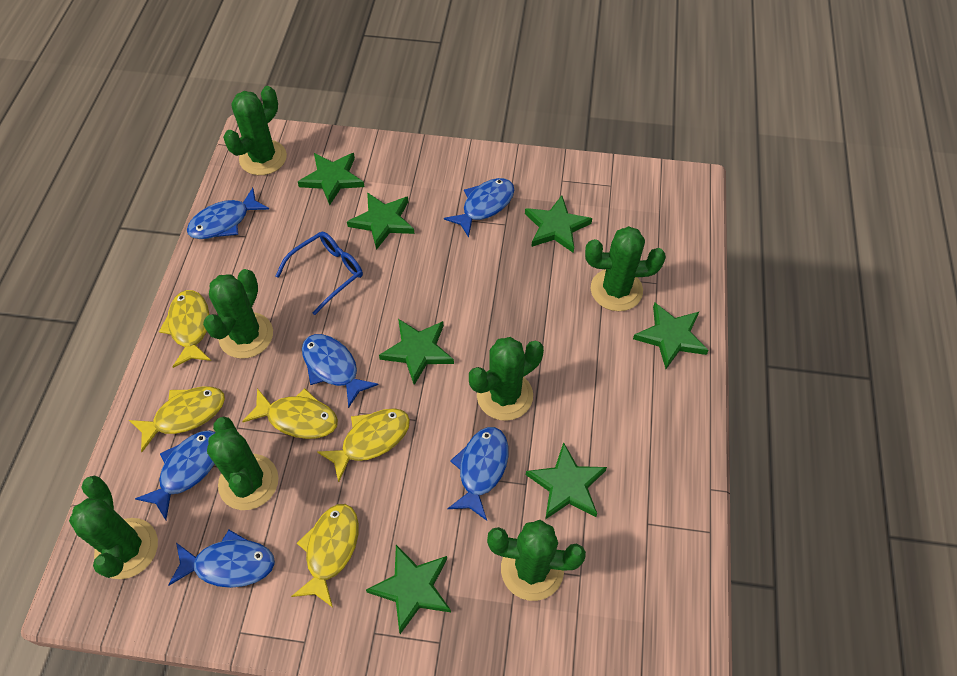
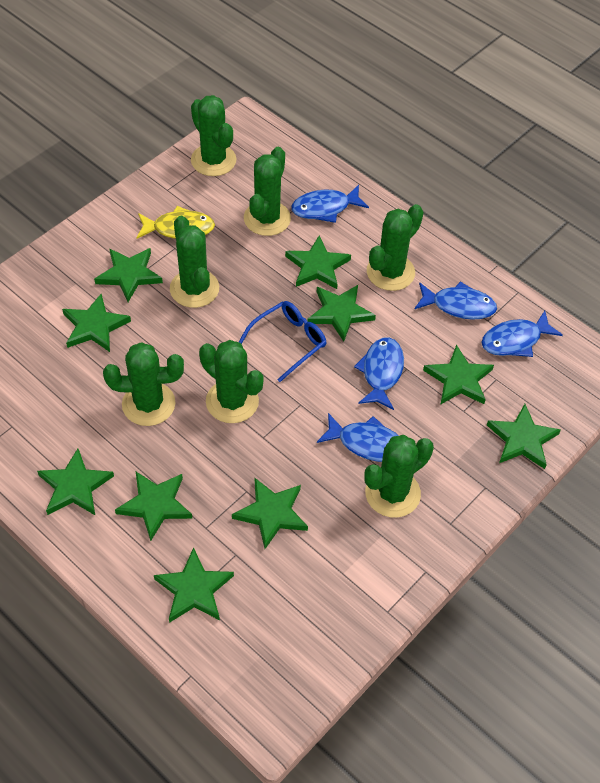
blue fish: 6 -> 5
green star: 7 -> 10
yellow fish: 5 -> 1

